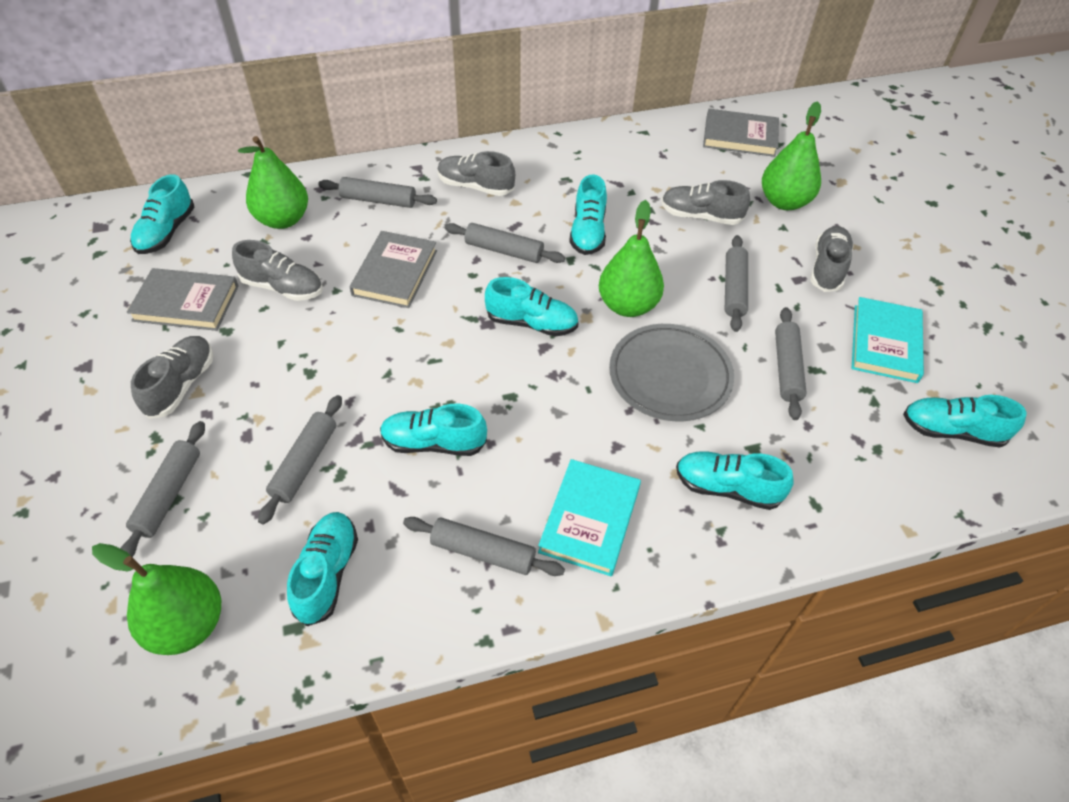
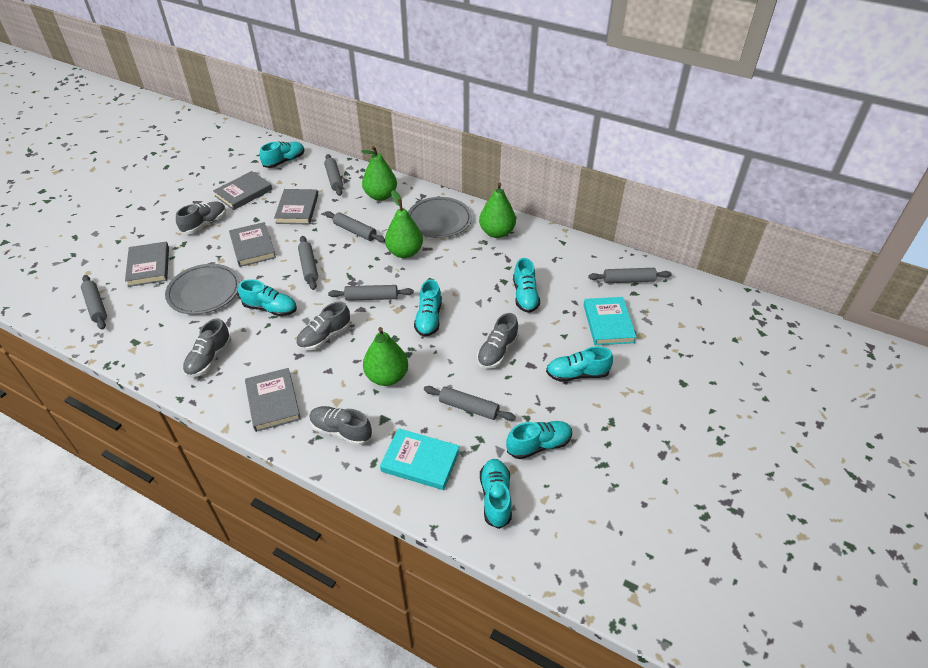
grey book: 3 -> 5
grey plate: 1 -> 2

